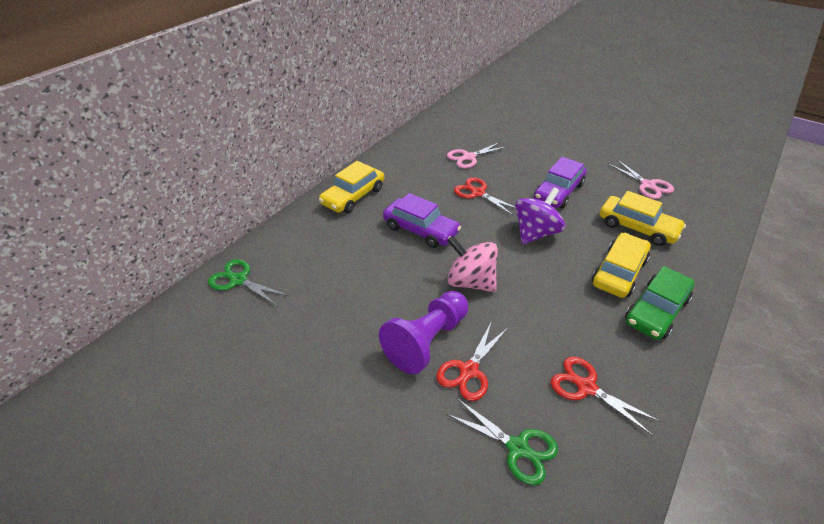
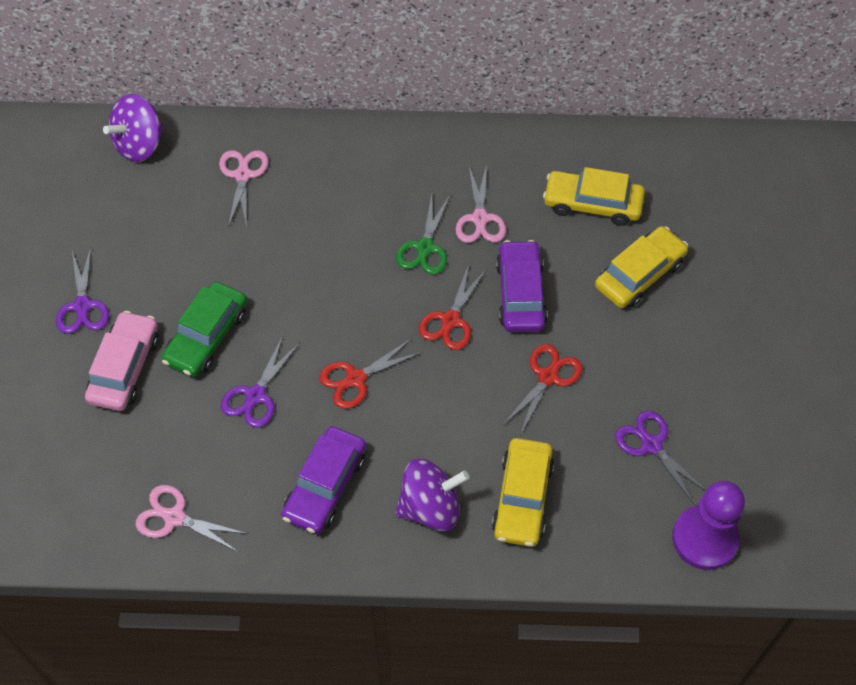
green scissors: 2 -> 1
pink car: 0 -> 1
pink scissors: 2 -> 3
pink spinning top: 1 -> 0
purple scissors: 0 -> 3
purple spinning top: 1 -> 2

